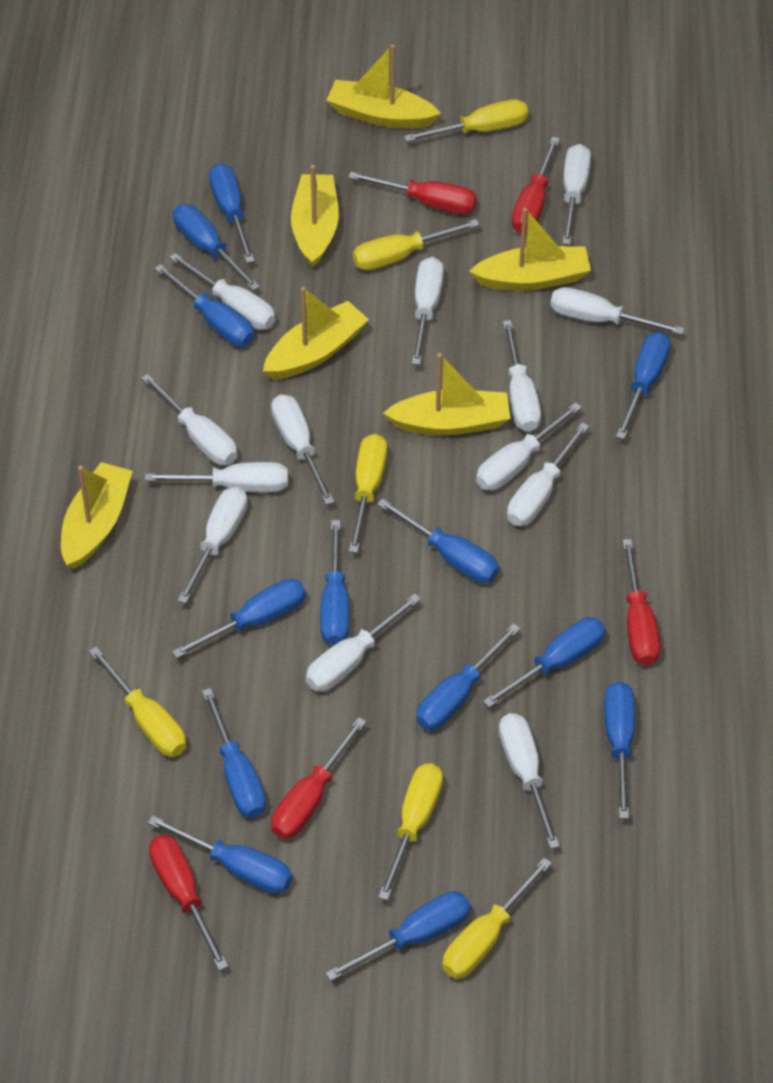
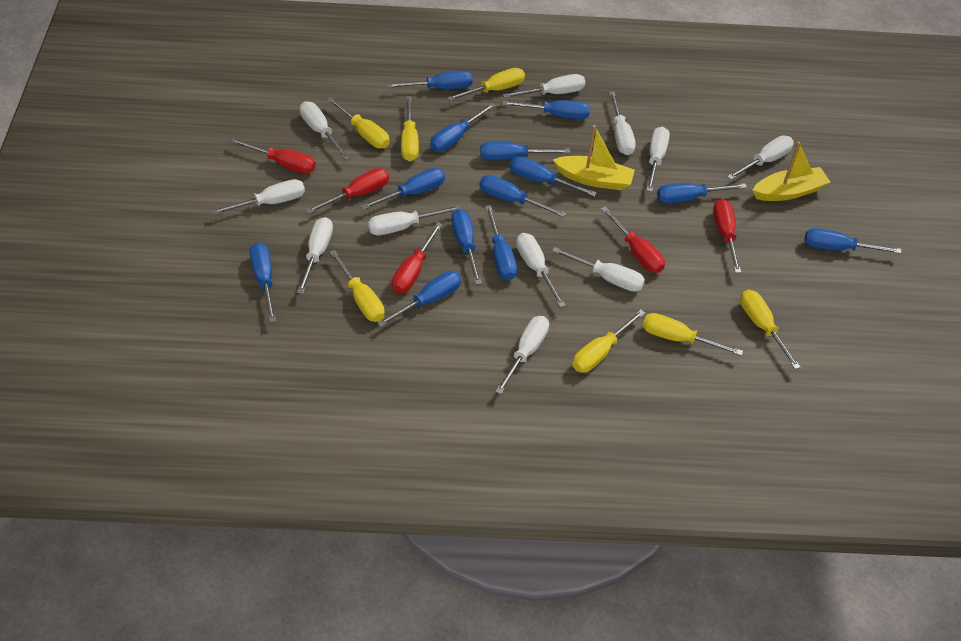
white screwdriver: 13 -> 11
yellow boat: 6 -> 2
yellow screwdriver: 6 -> 7

